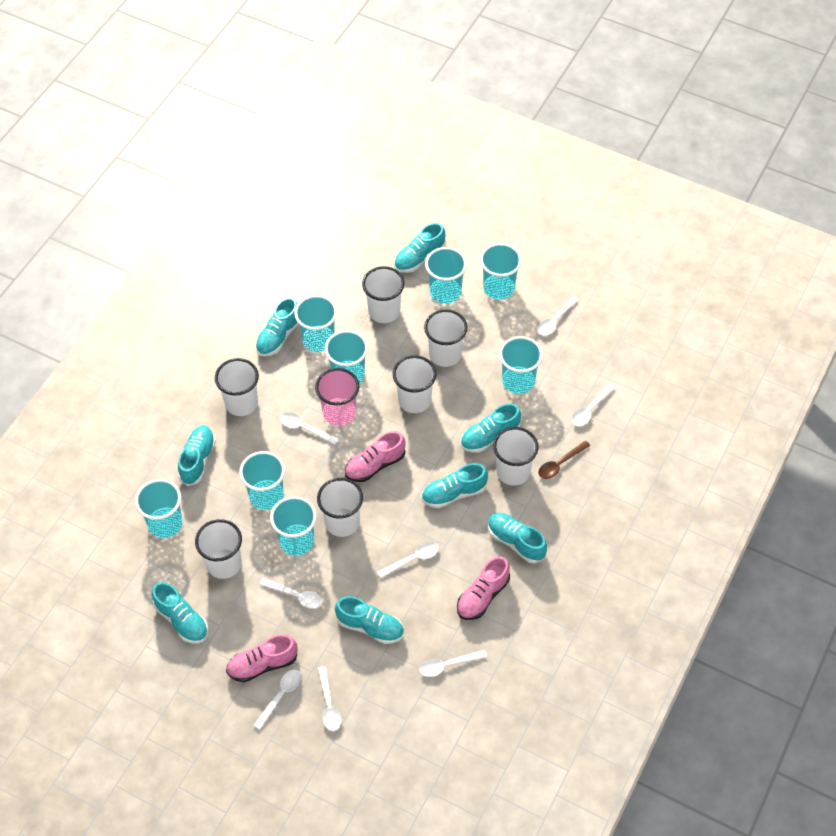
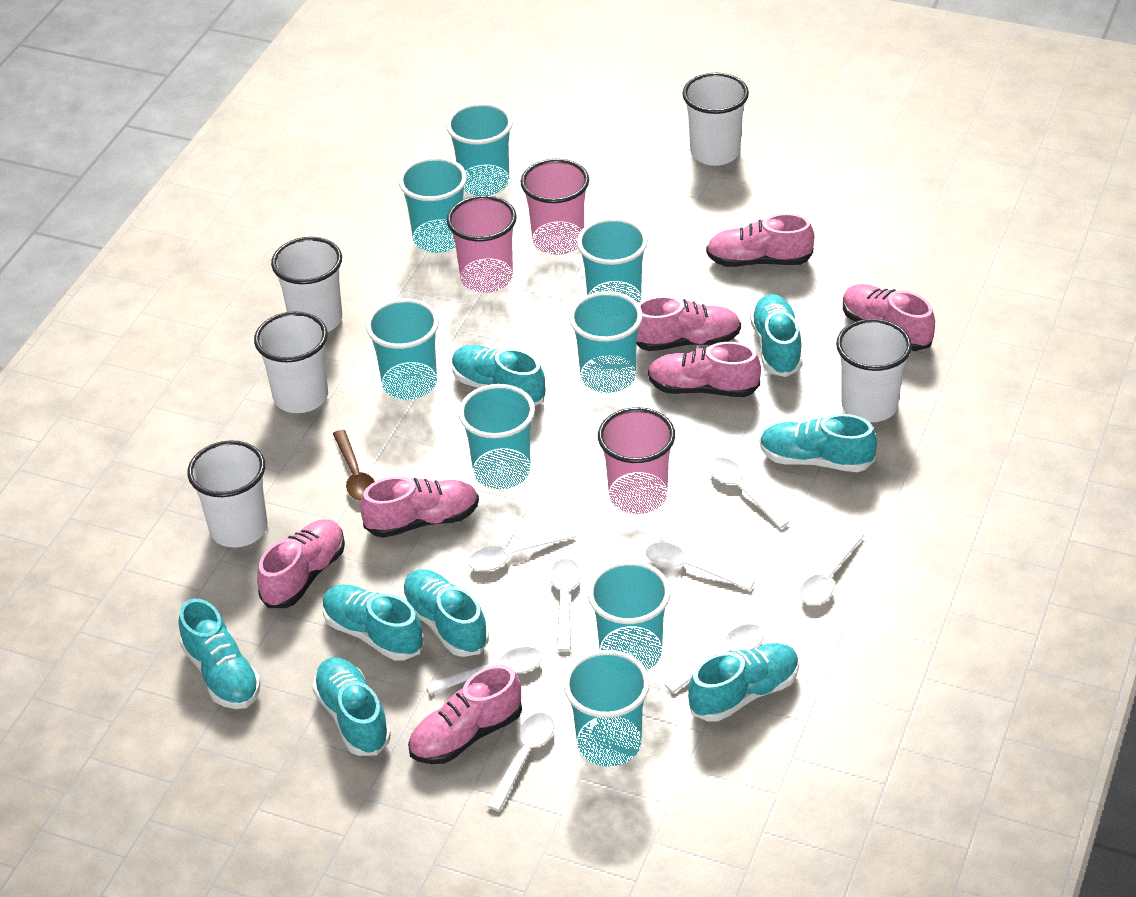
pink cup: 1 -> 3
pink shoe: 3 -> 7
white cup: 7 -> 5

